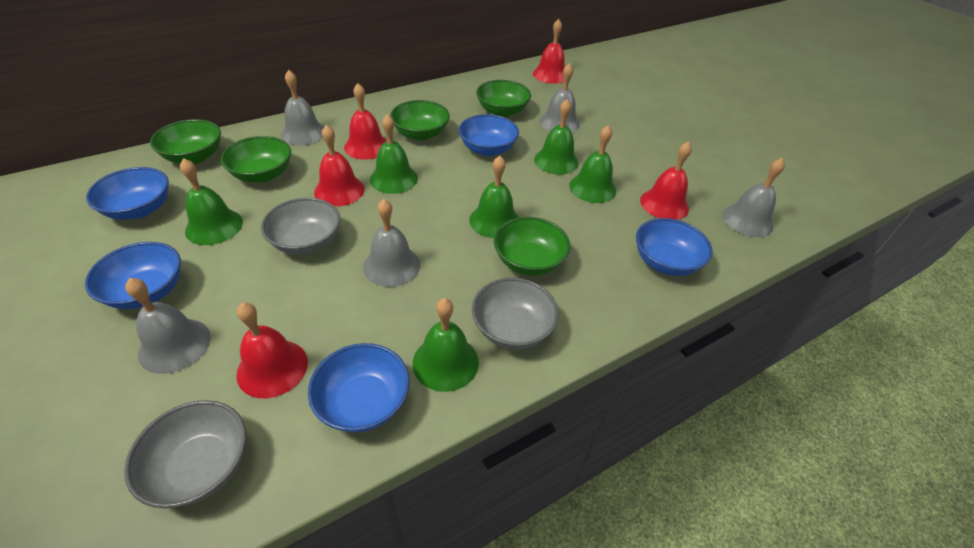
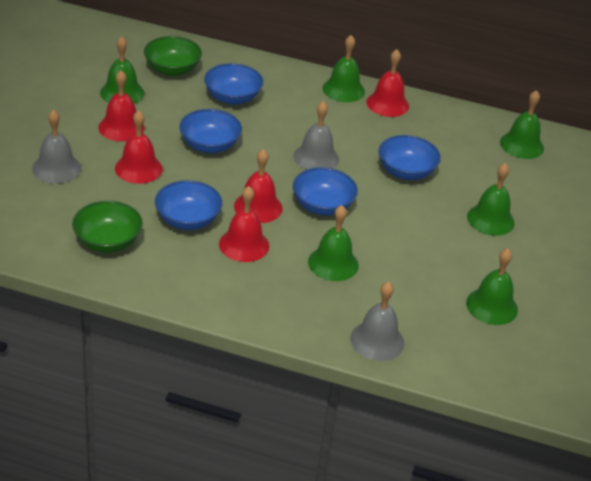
green bowl: 5 -> 2
grey bell: 5 -> 3
grey bowl: 3 -> 0

